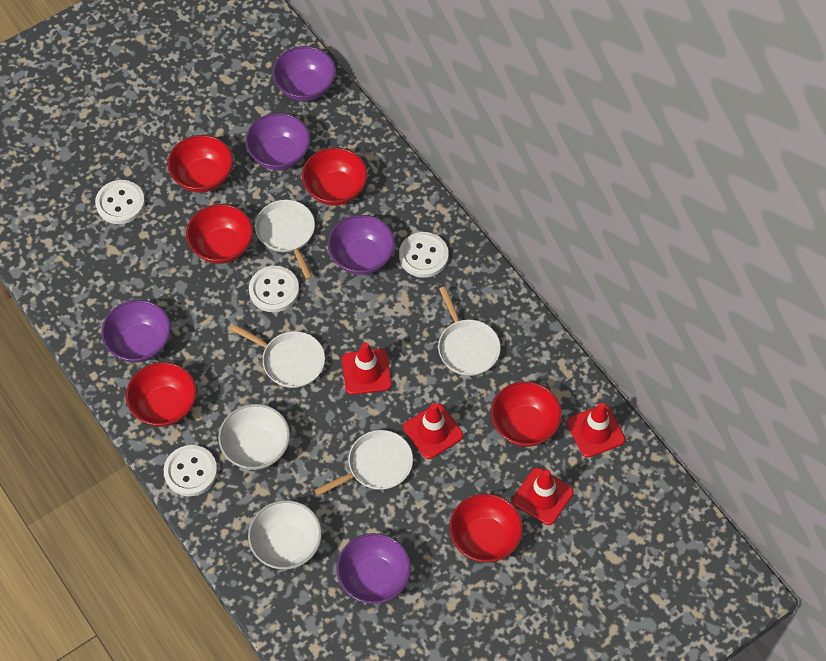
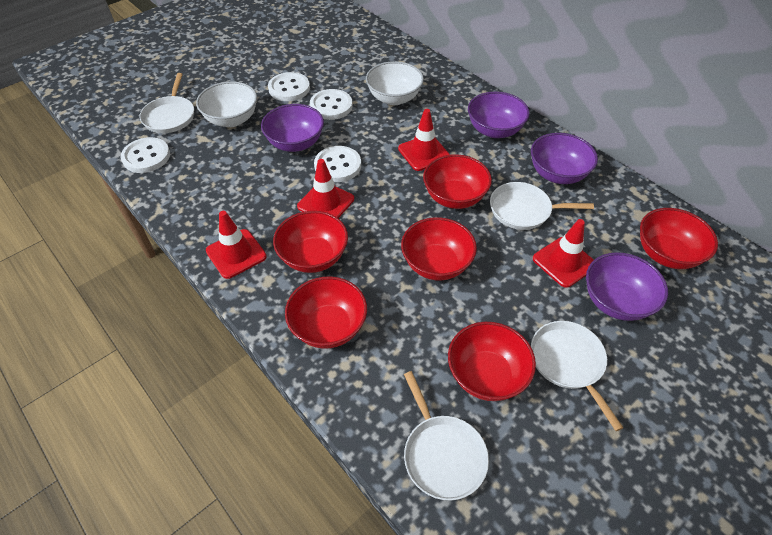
purple bowl: 5 -> 4

